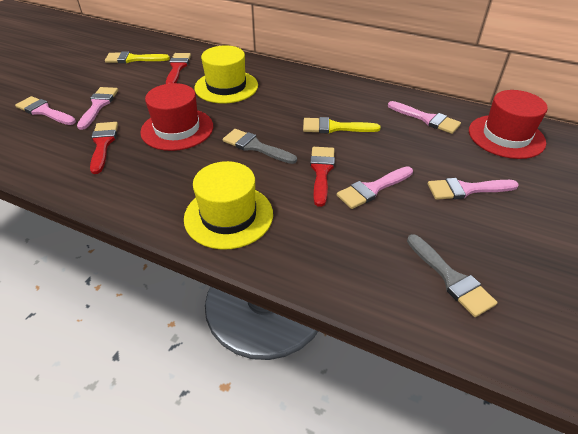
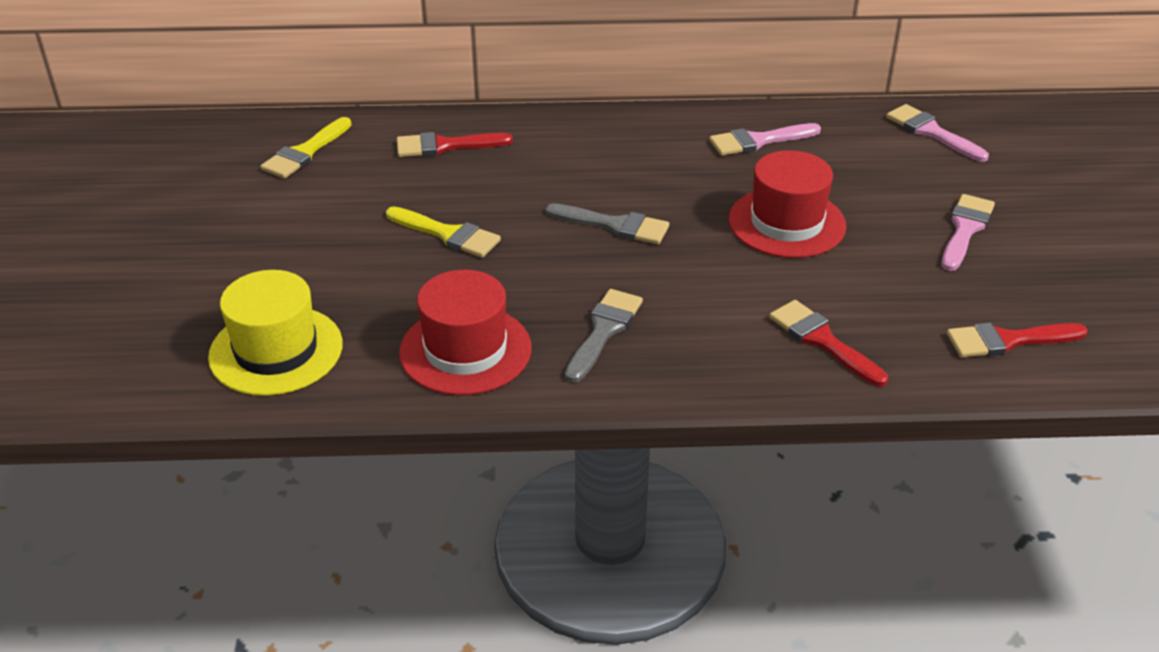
pink brush: 5 -> 3
yellow hat: 2 -> 1

